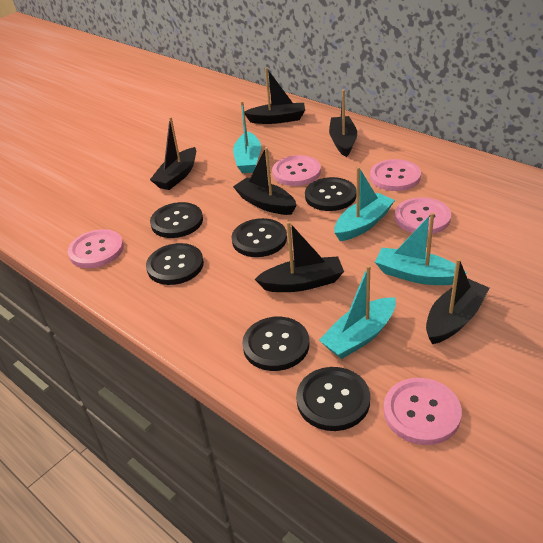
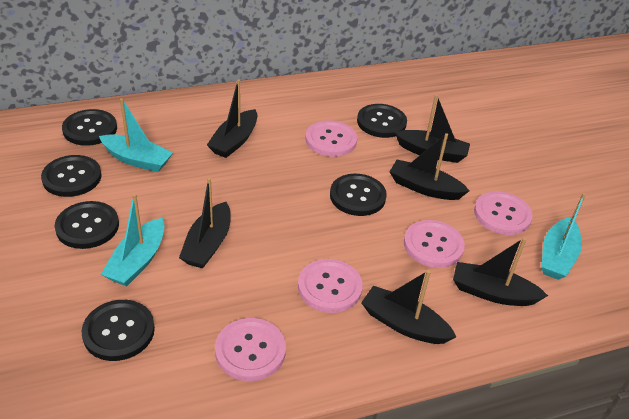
turquoise boat: 4 -> 3

